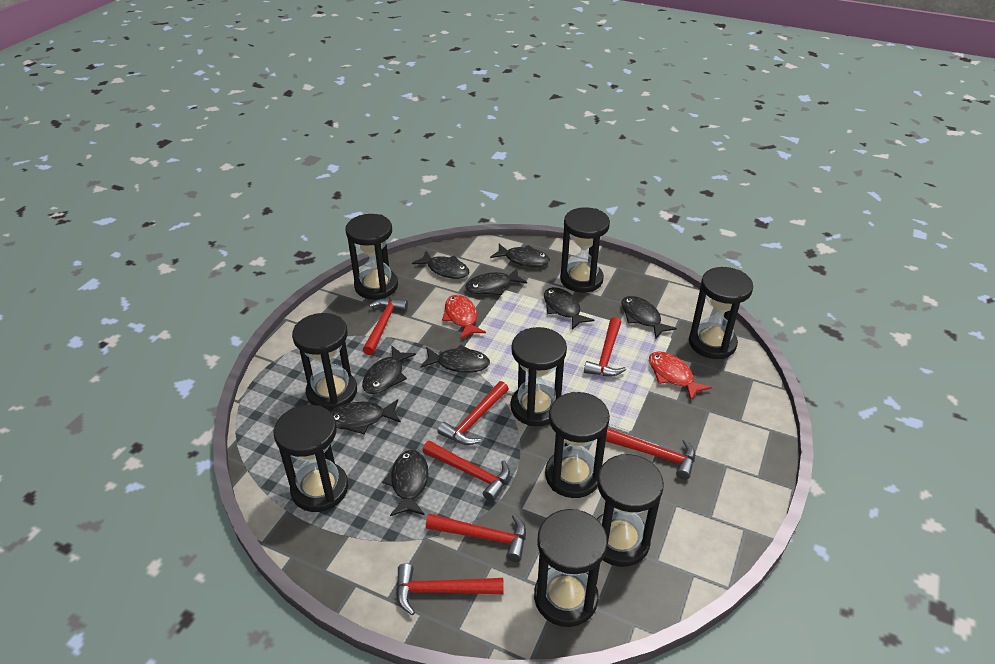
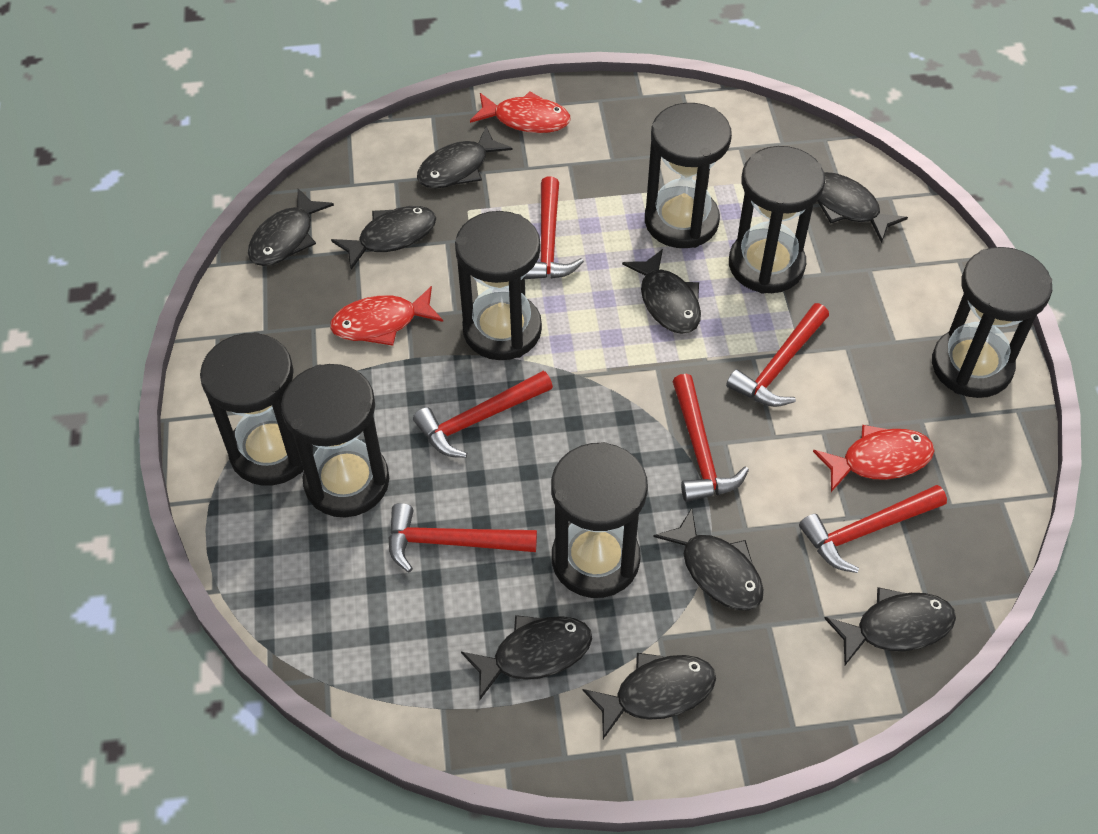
black hourglass: 9 -> 7
red fish: 2 -> 3
red hammer: 7 -> 6

